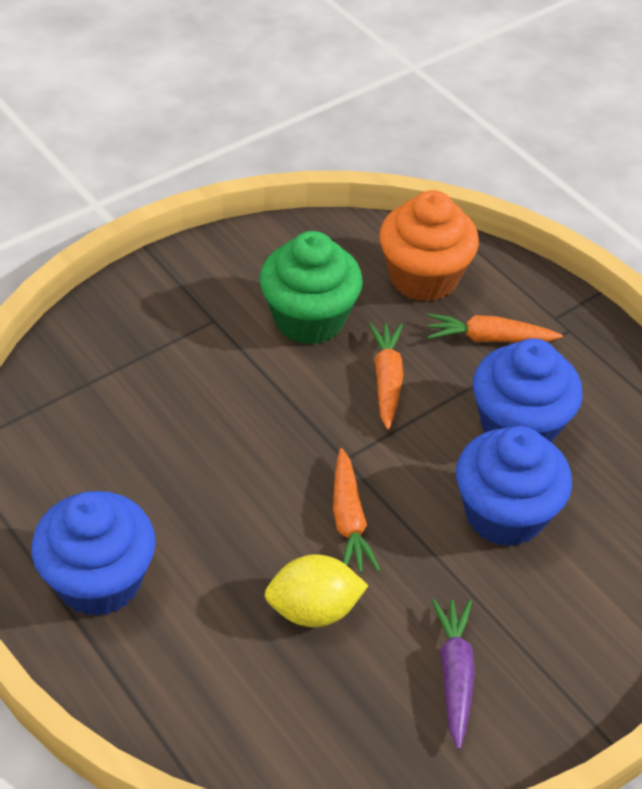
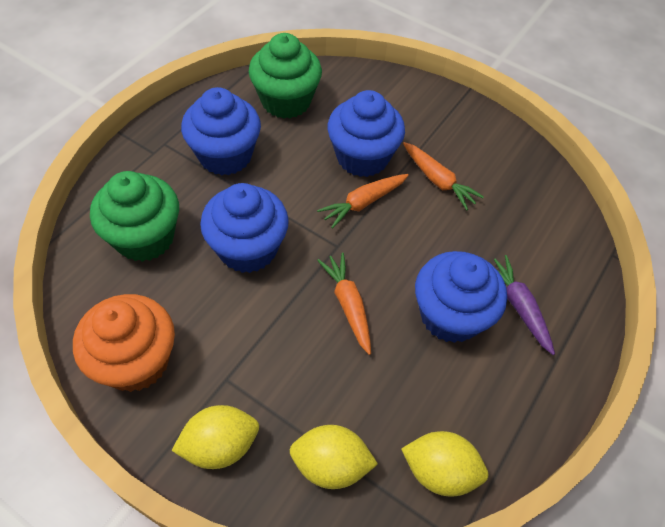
blue cupcake: 3 -> 4
green cupcake: 1 -> 2
yellow lemon: 1 -> 3

